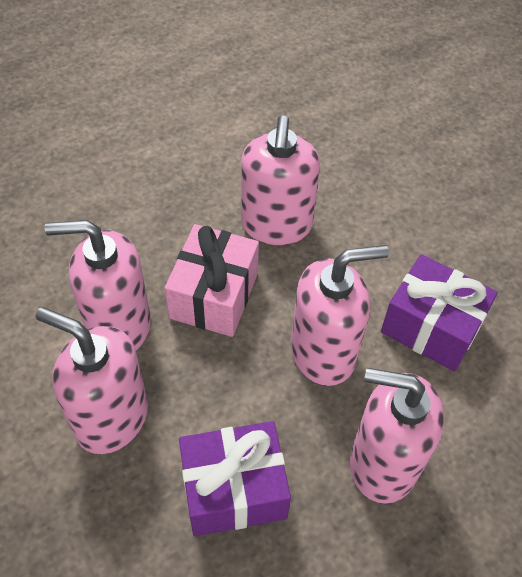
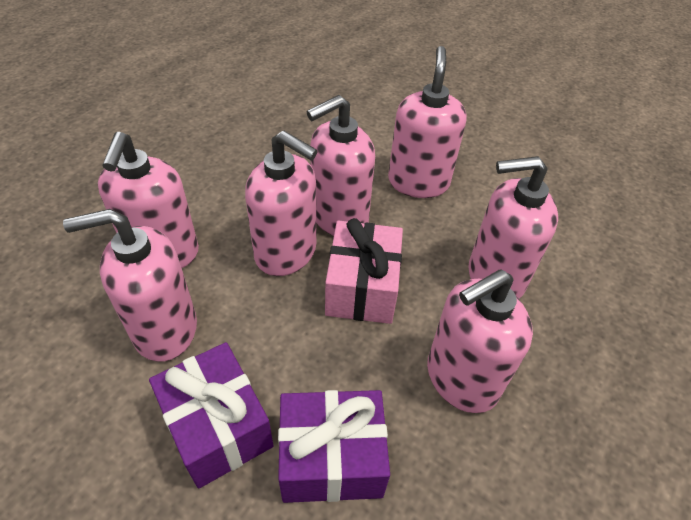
pink soap dispenser: 5 -> 7

